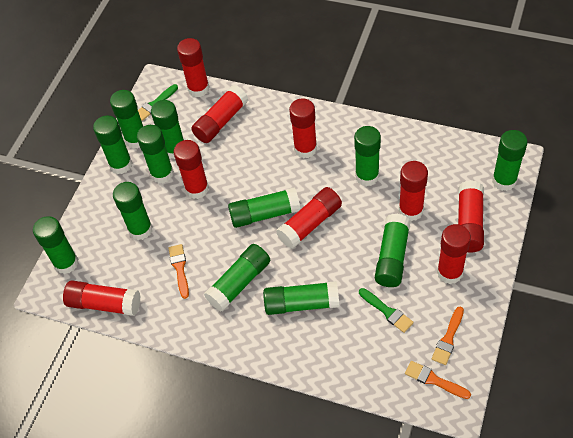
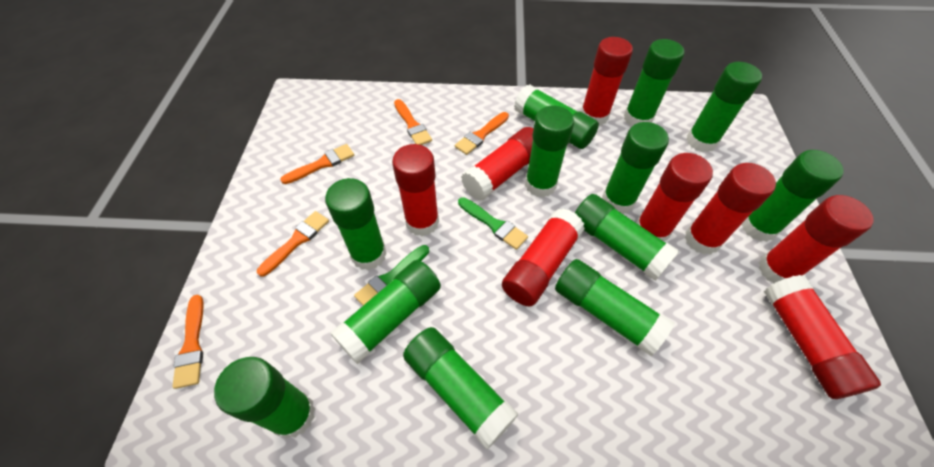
orange brush: 3 -> 5
red glue stick: 9 -> 8

